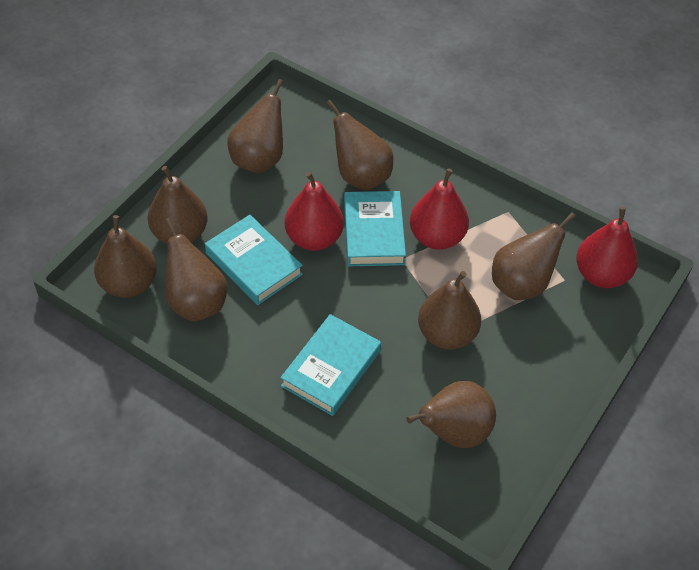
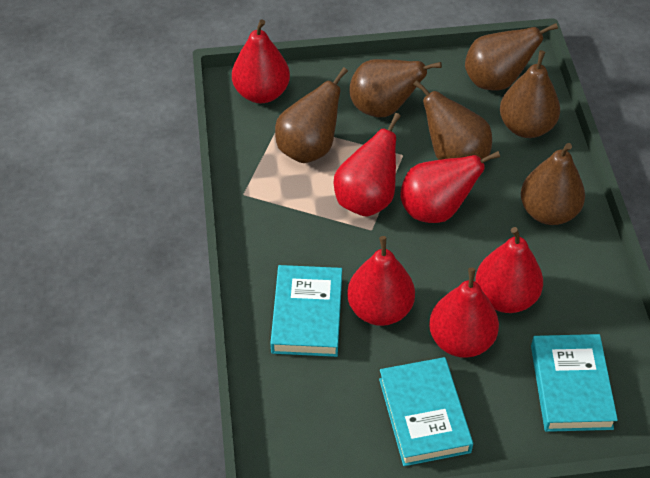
brown pear: 8 -> 6
red pear: 3 -> 6

